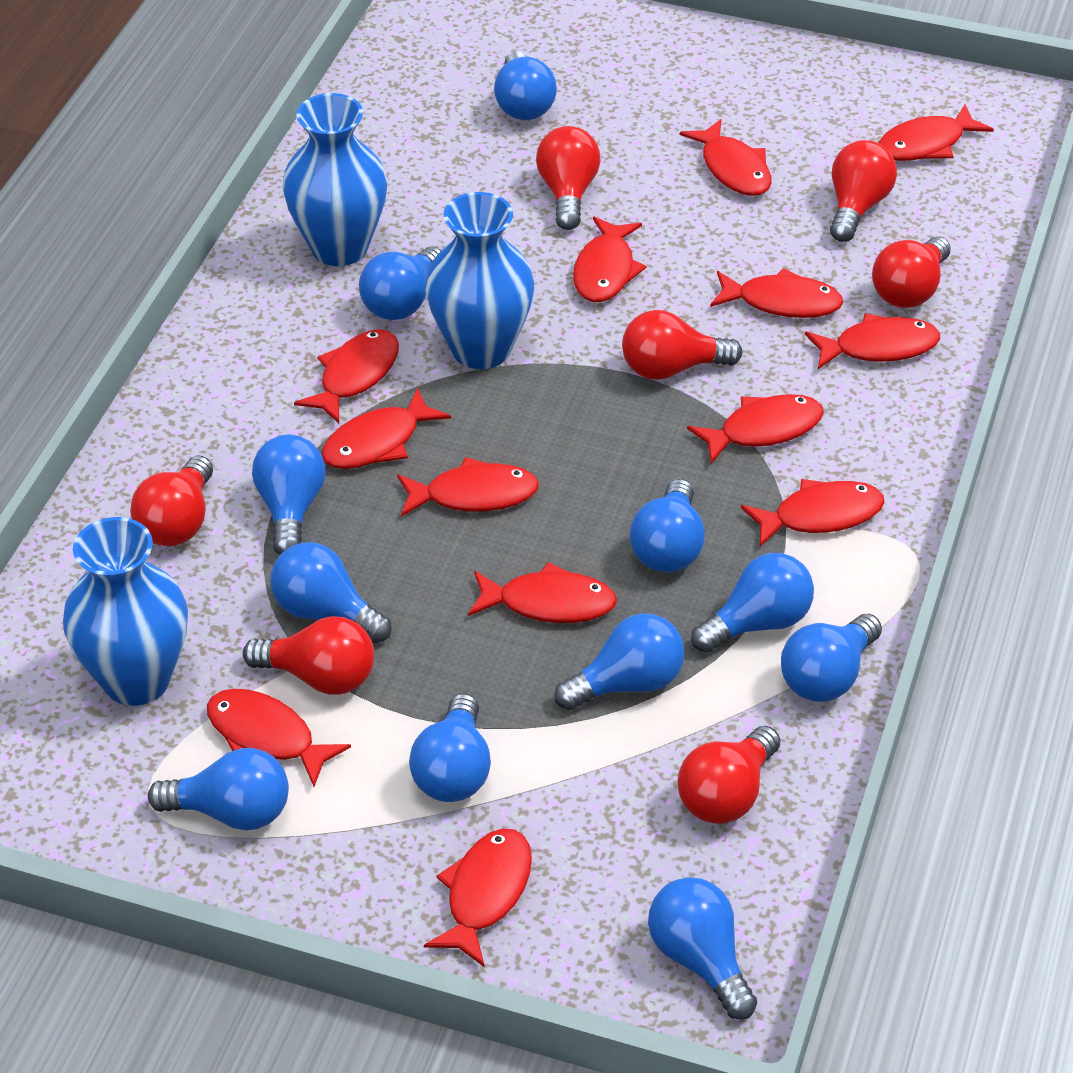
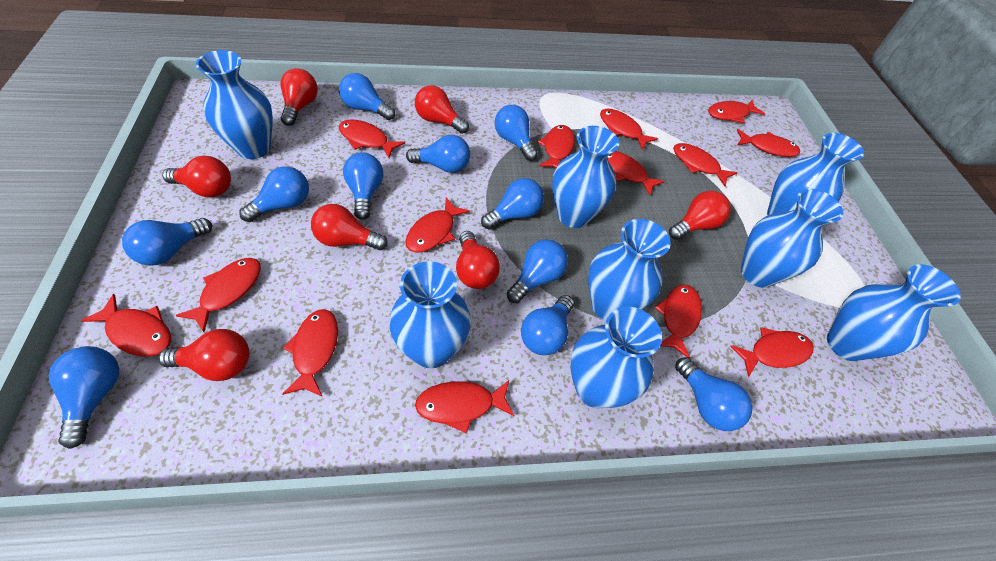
blue vase: 3 -> 8
red fish: 13 -> 14

